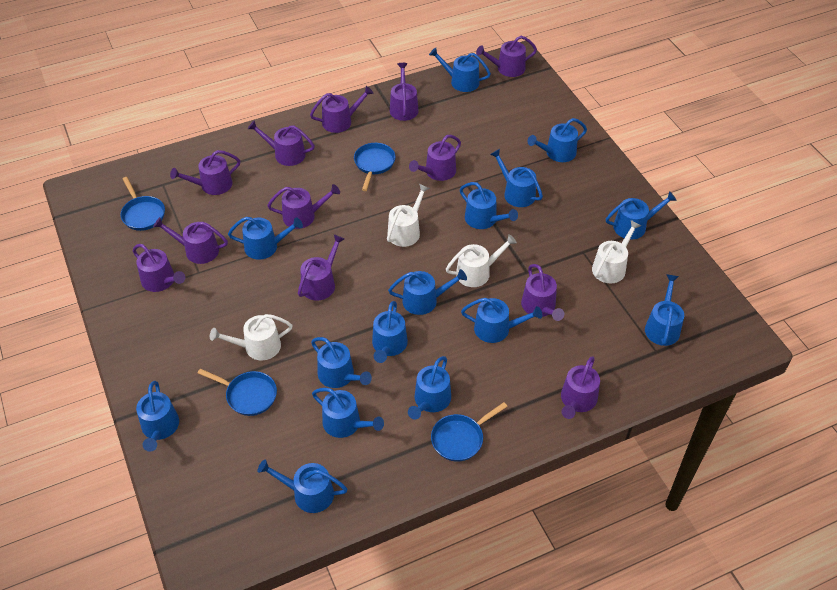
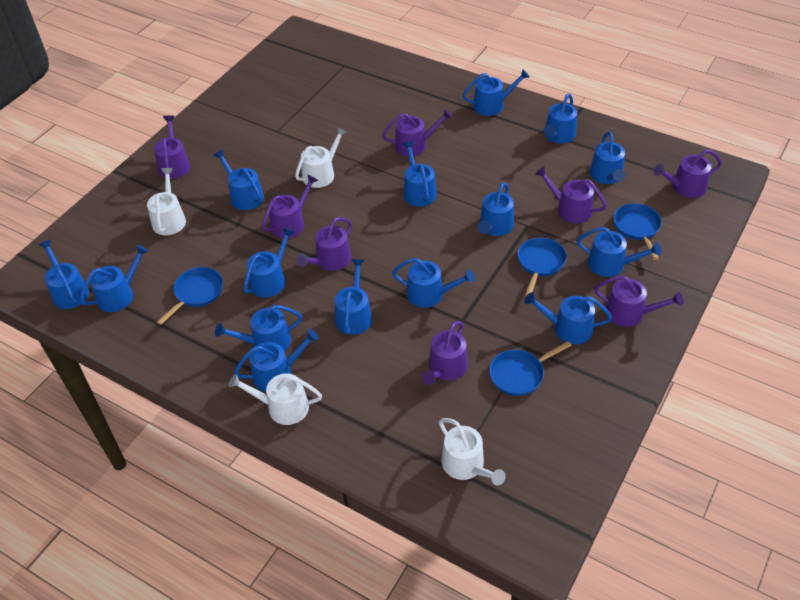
purple watering can: 12 -> 8

